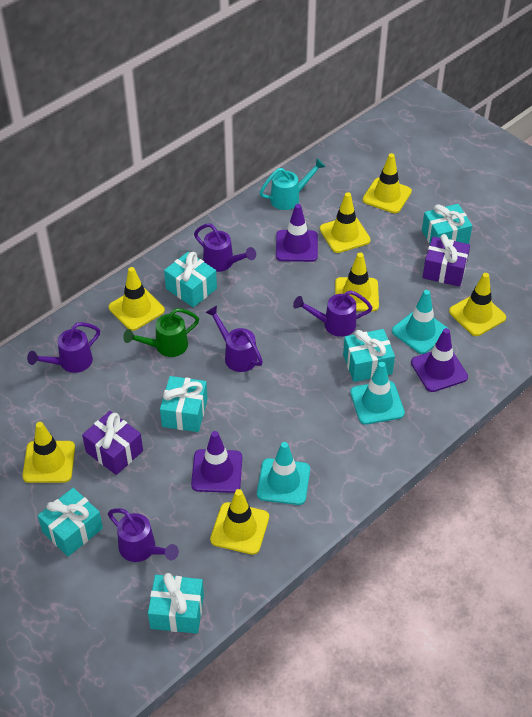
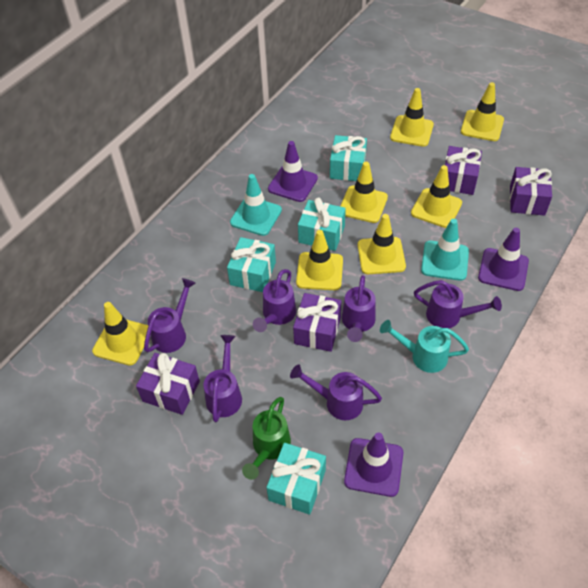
purple gift: 2 -> 4
purple watering can: 5 -> 6
turquoise gift: 6 -> 4
turquoise traffic cone: 3 -> 2

